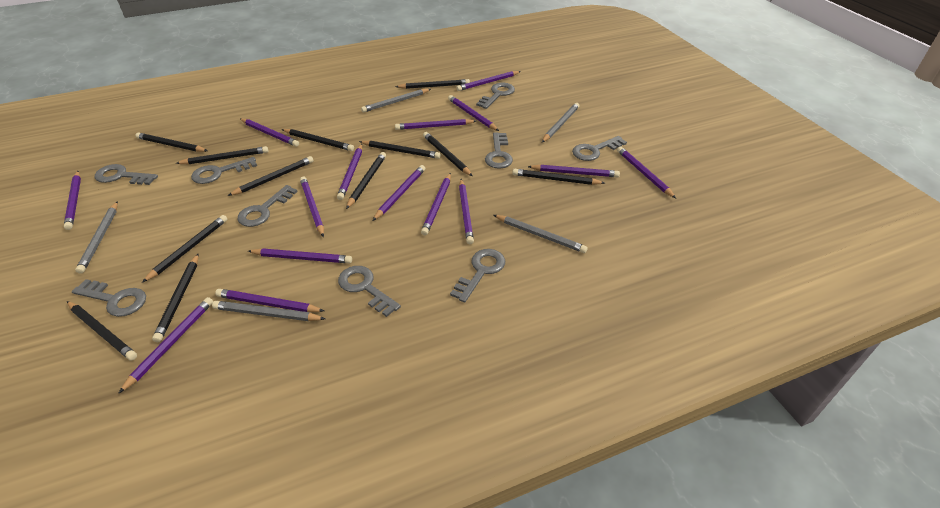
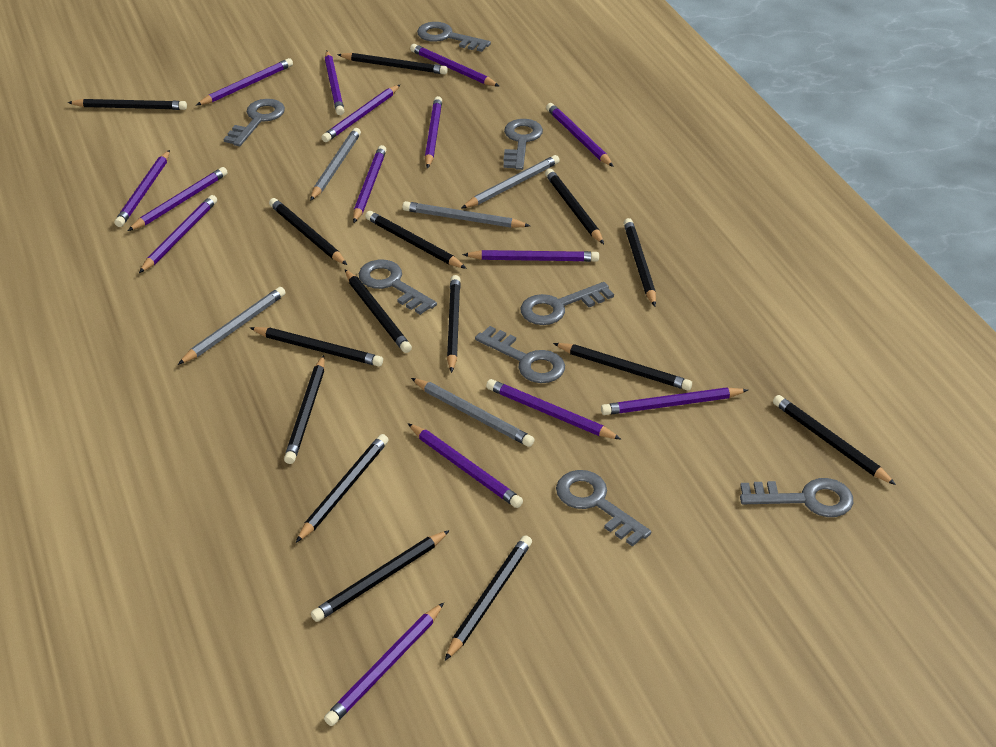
black pencil: 12 -> 15
grey key: 9 -> 8

